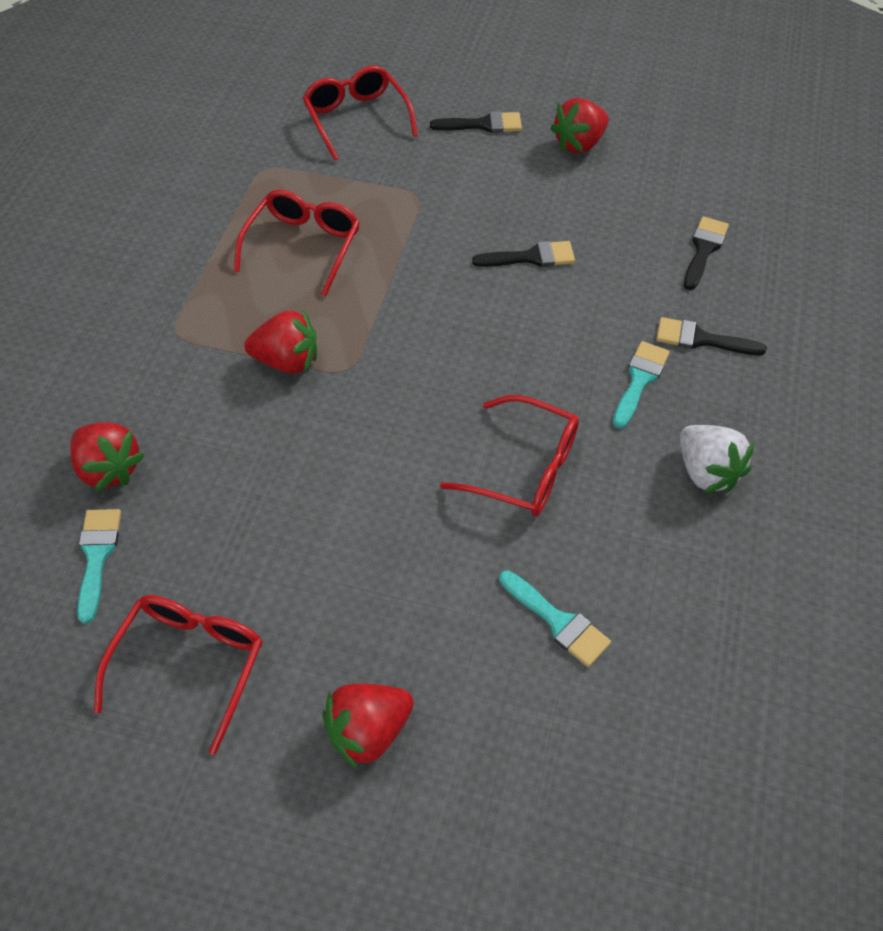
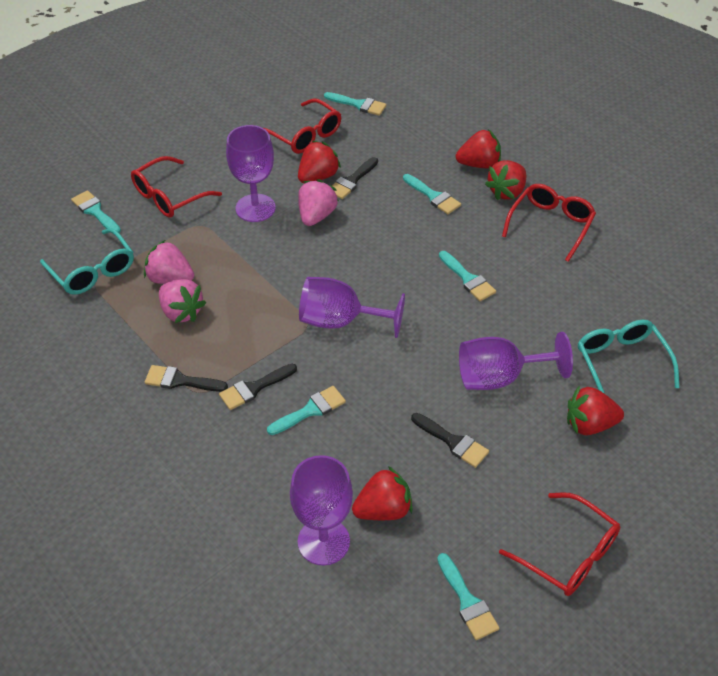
pink strawberry: 0 -> 3
purple goblet: 0 -> 4
red strawberry: 4 -> 5
turquoise brush: 3 -> 6
turquoise glasses: 0 -> 2
white strawberry: 1 -> 0

